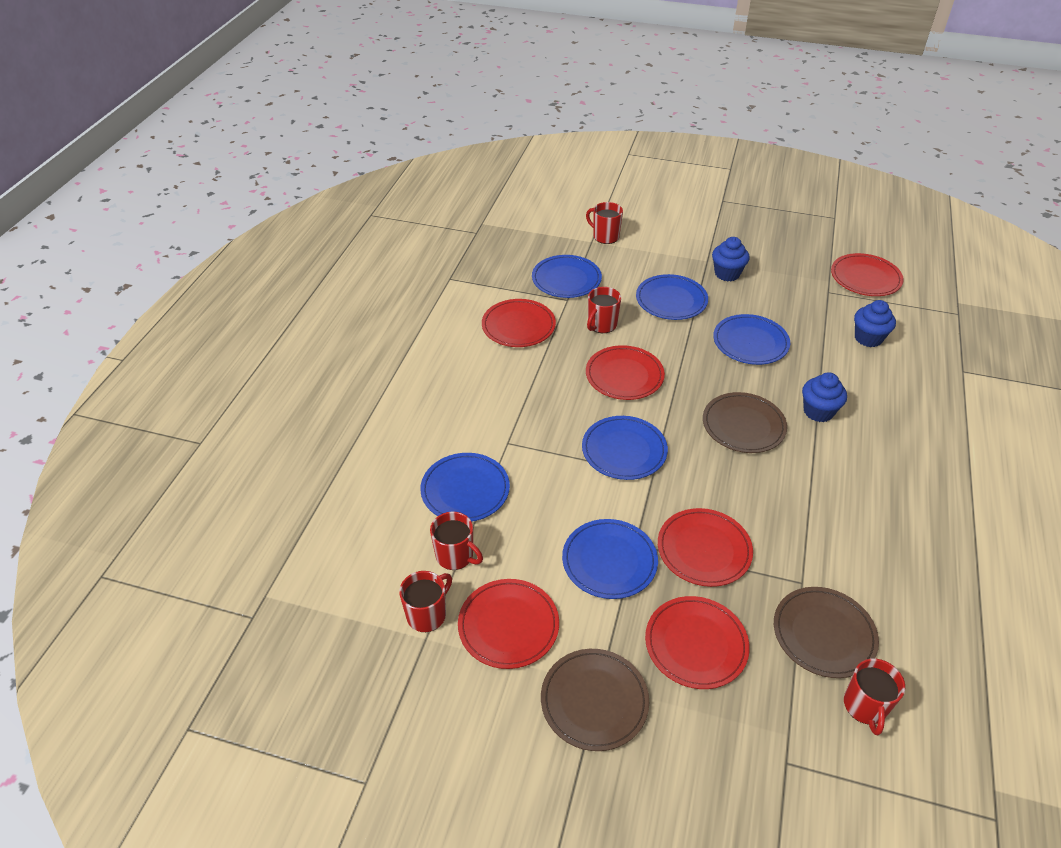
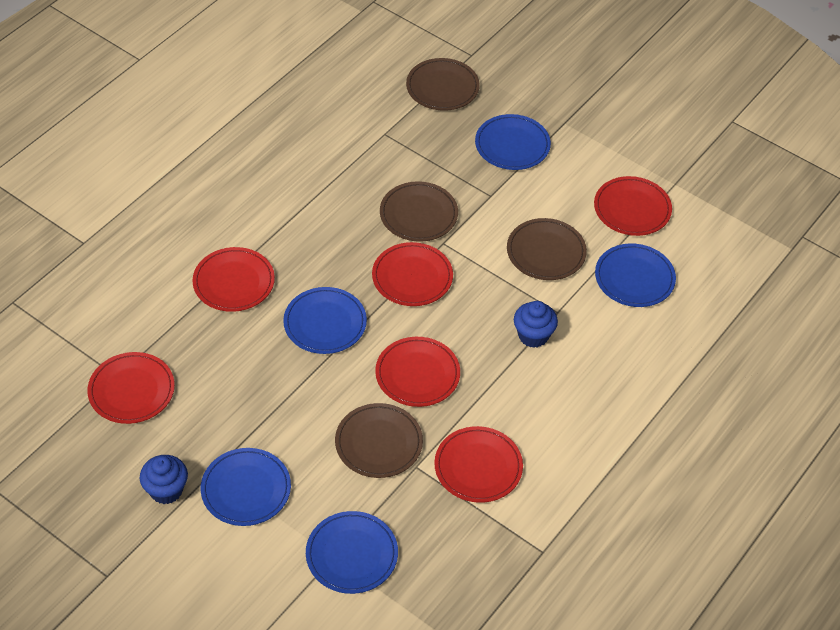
blue cupcake: 3 -> 2
blue plate: 6 -> 5
brown plate: 3 -> 4
red mug: 5 -> 0

